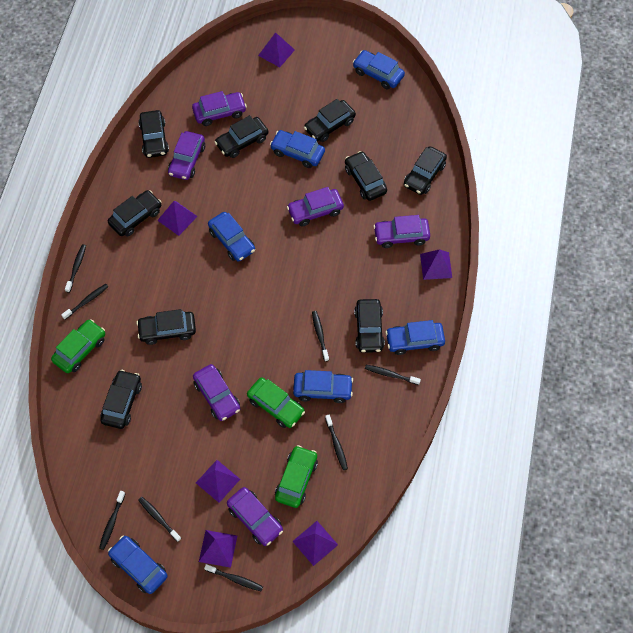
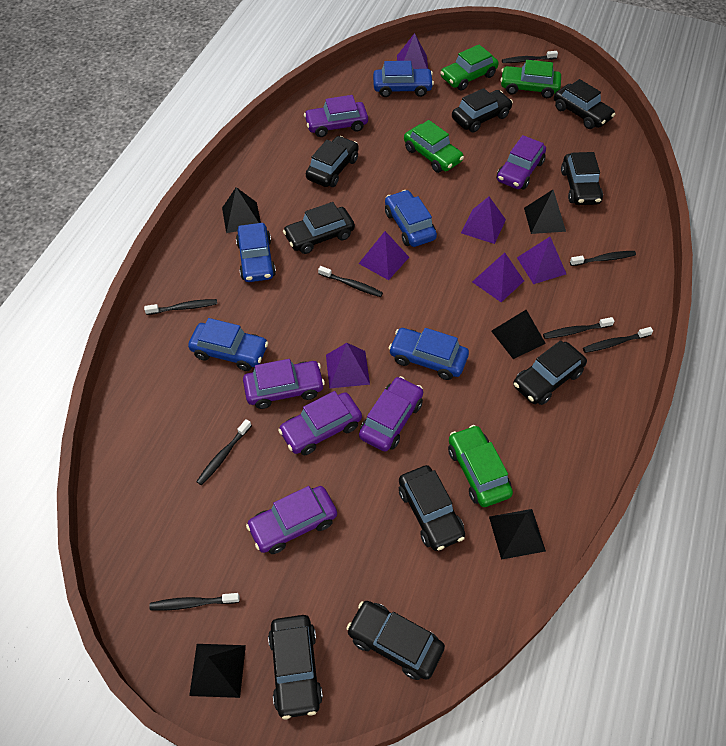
black pyramid: 0 -> 5
blue car: 6 -> 5
green car: 3 -> 4

